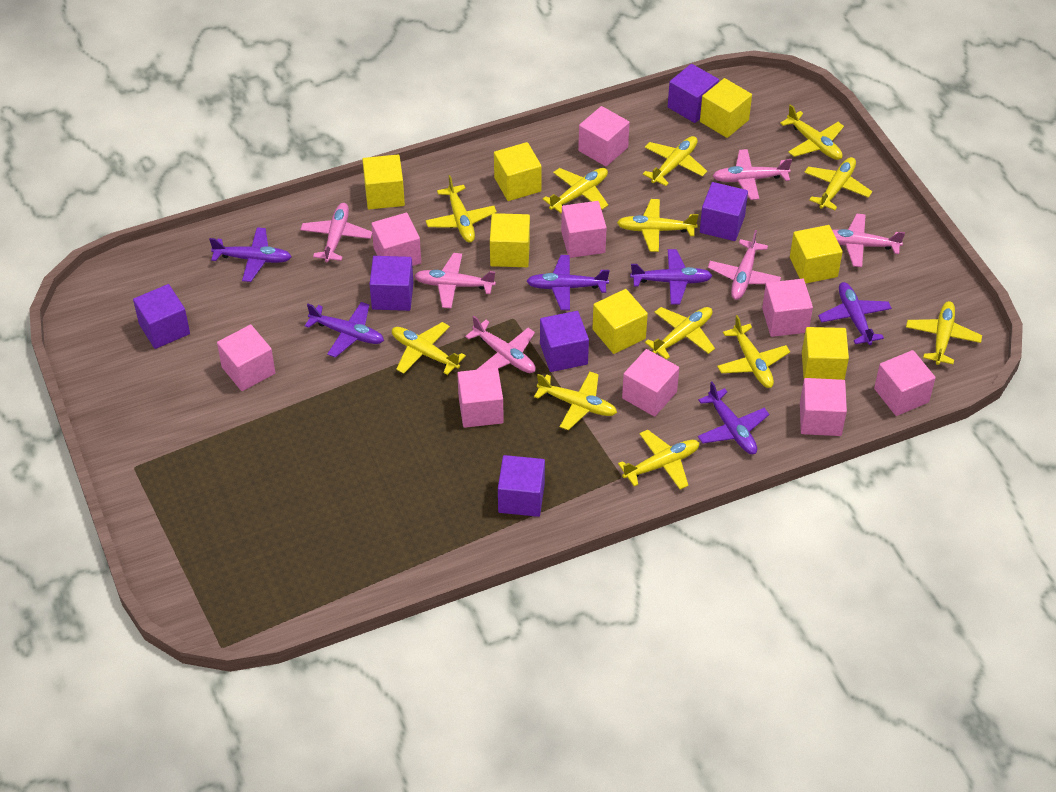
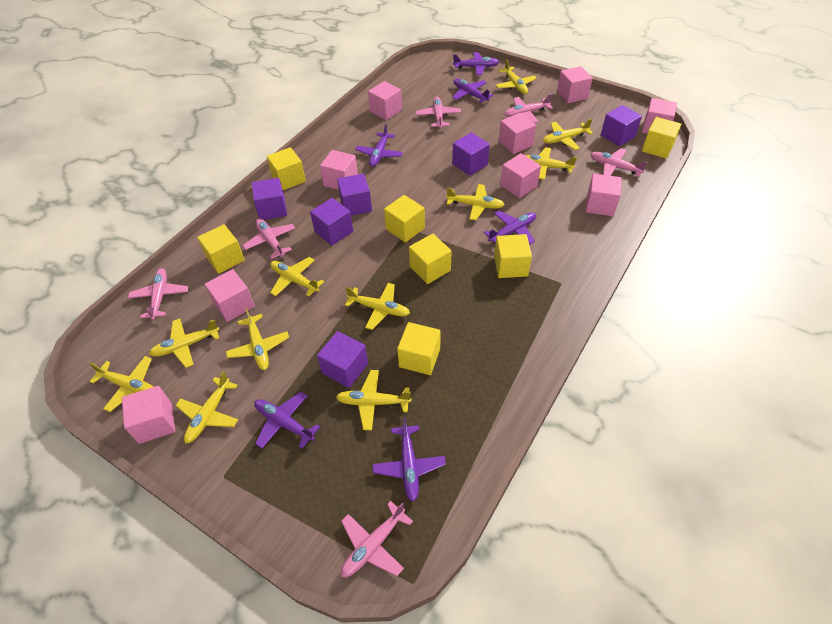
yellow plane: 12 -> 11

